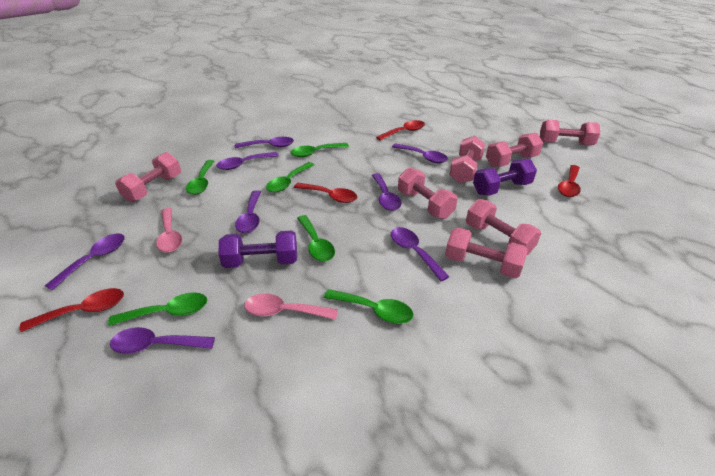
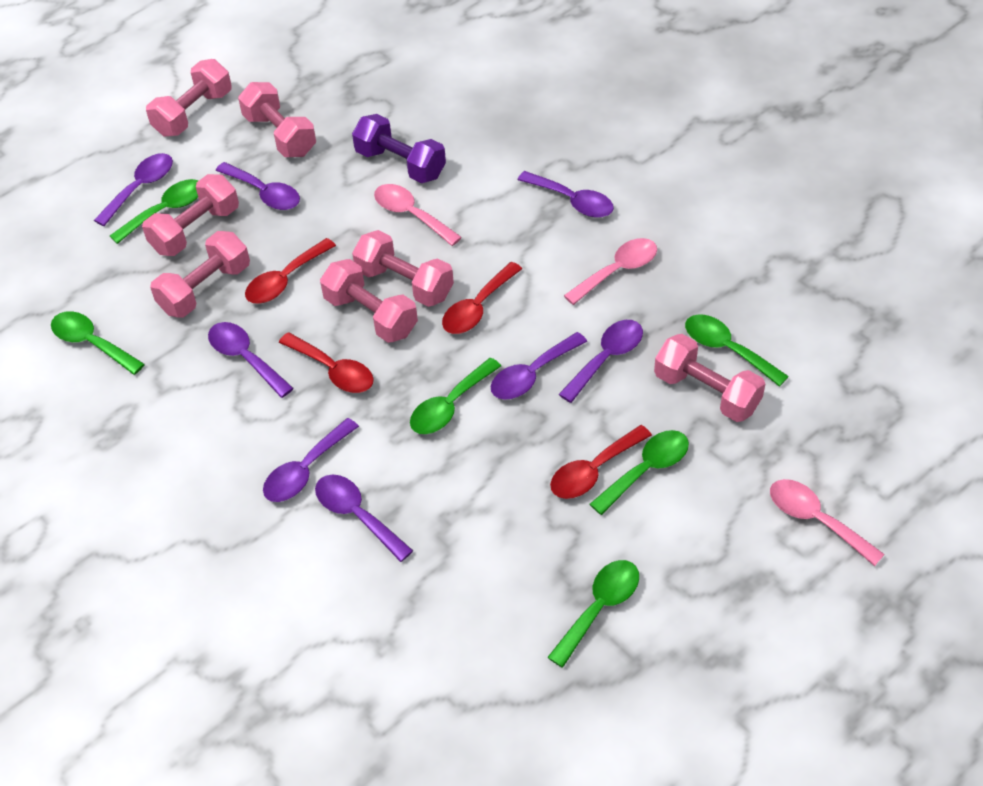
pink spoon: 2 -> 3
purple dumbbell: 2 -> 1

